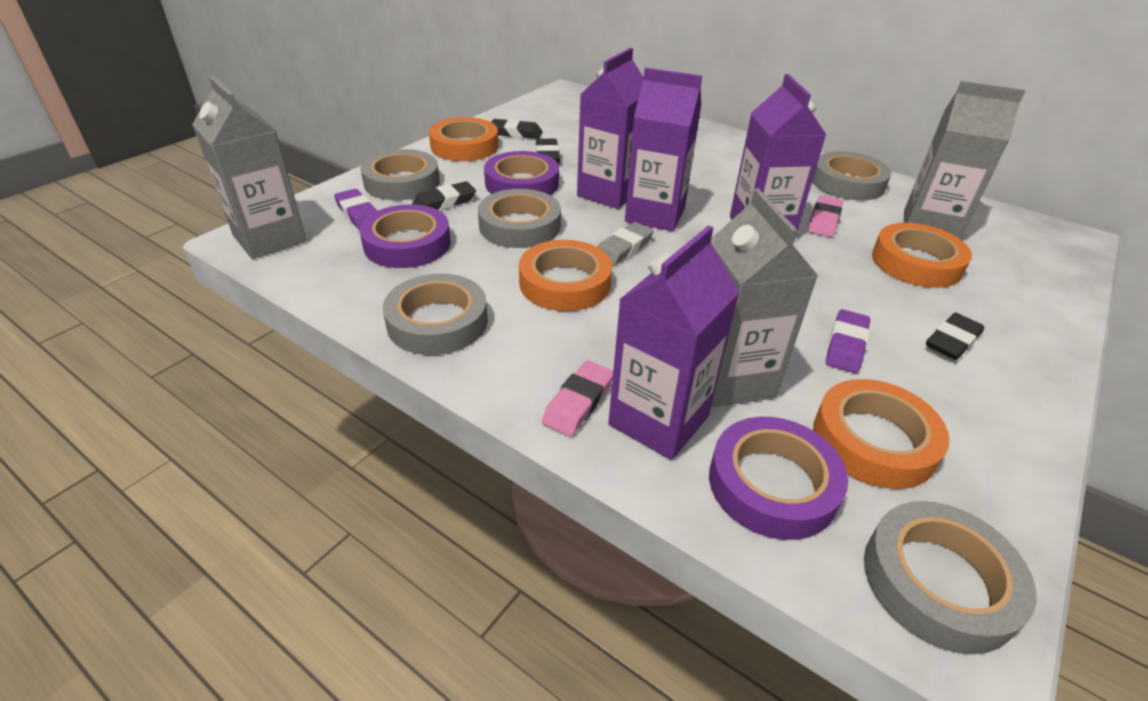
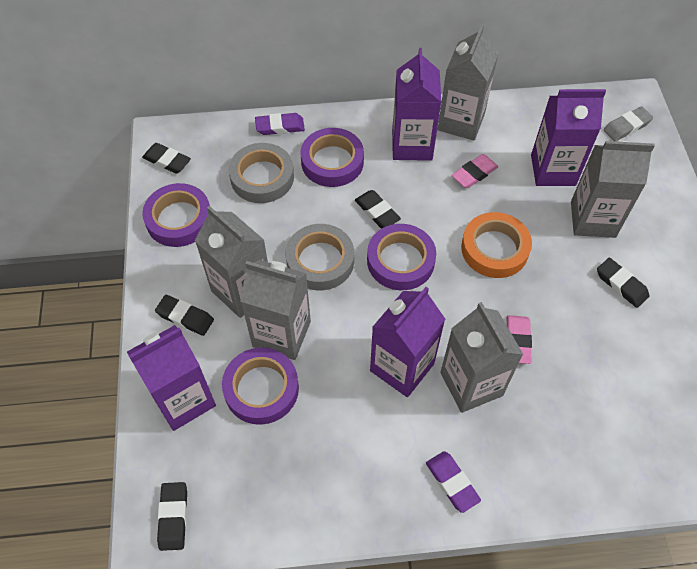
black eraser: 4 -> 5
grey carton: 3 -> 5
grey tape: 5 -> 2
orange tape: 4 -> 1
purple tape: 3 -> 4

